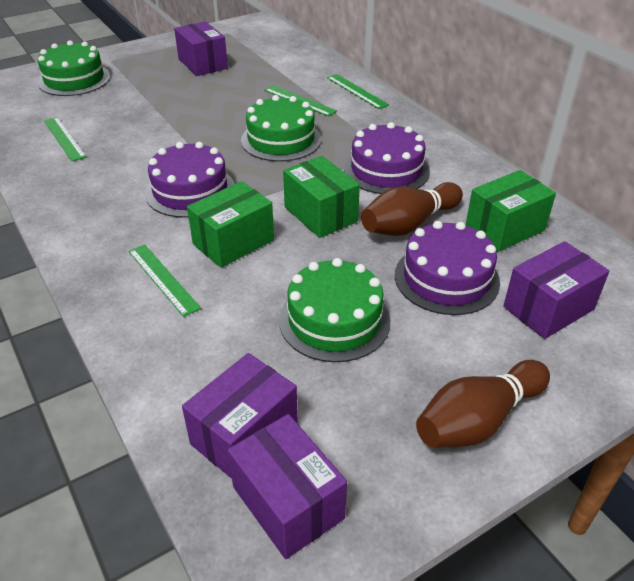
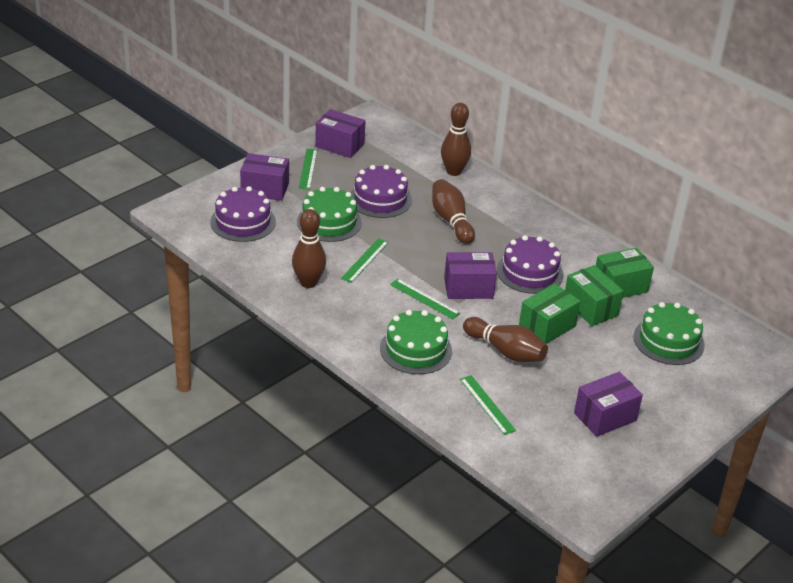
brown bowling pin: 2 -> 4

